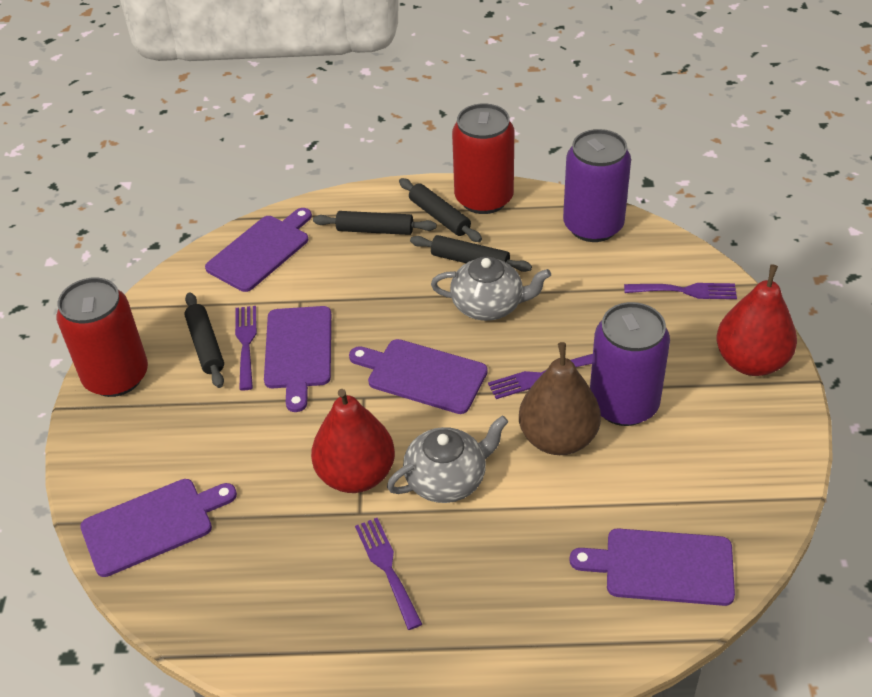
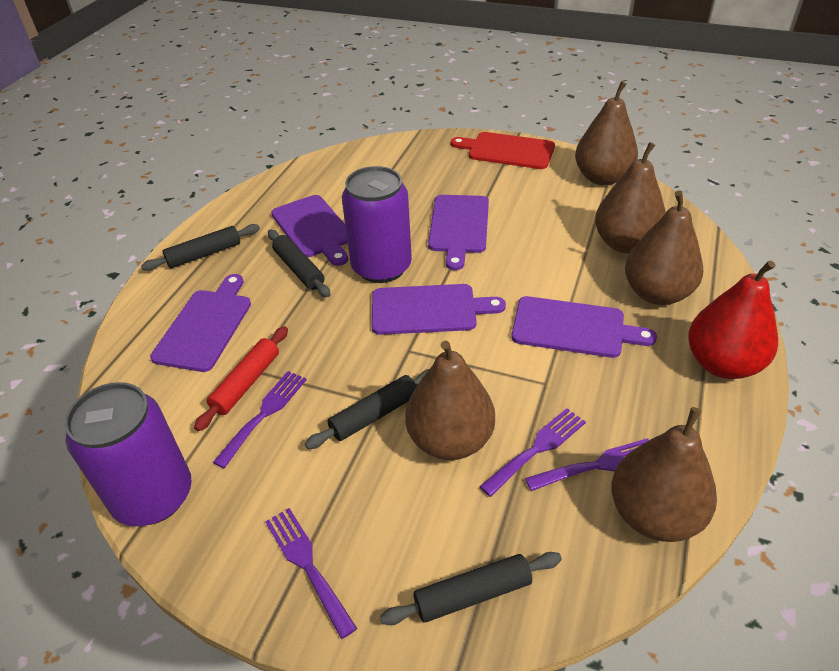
brown pear: 1 -> 5
grey teapot: 2 -> 0
red can: 2 -> 0
red cutting board: 0 -> 1
red pear: 2 -> 1
red rolling pin: 0 -> 1

